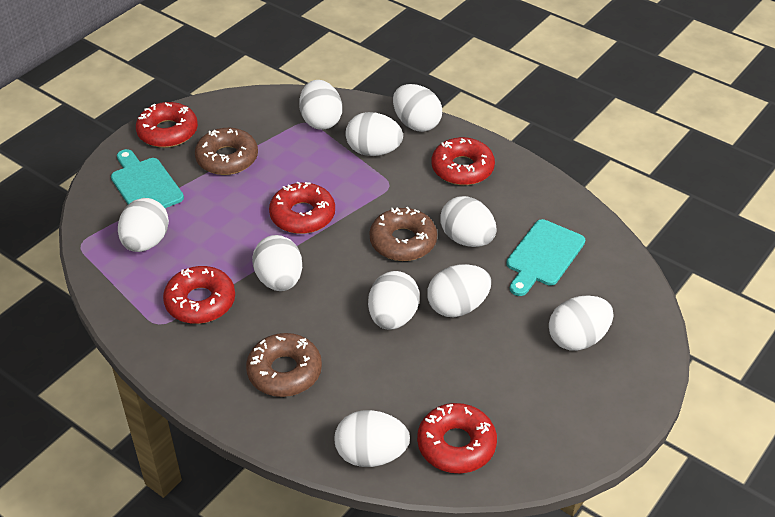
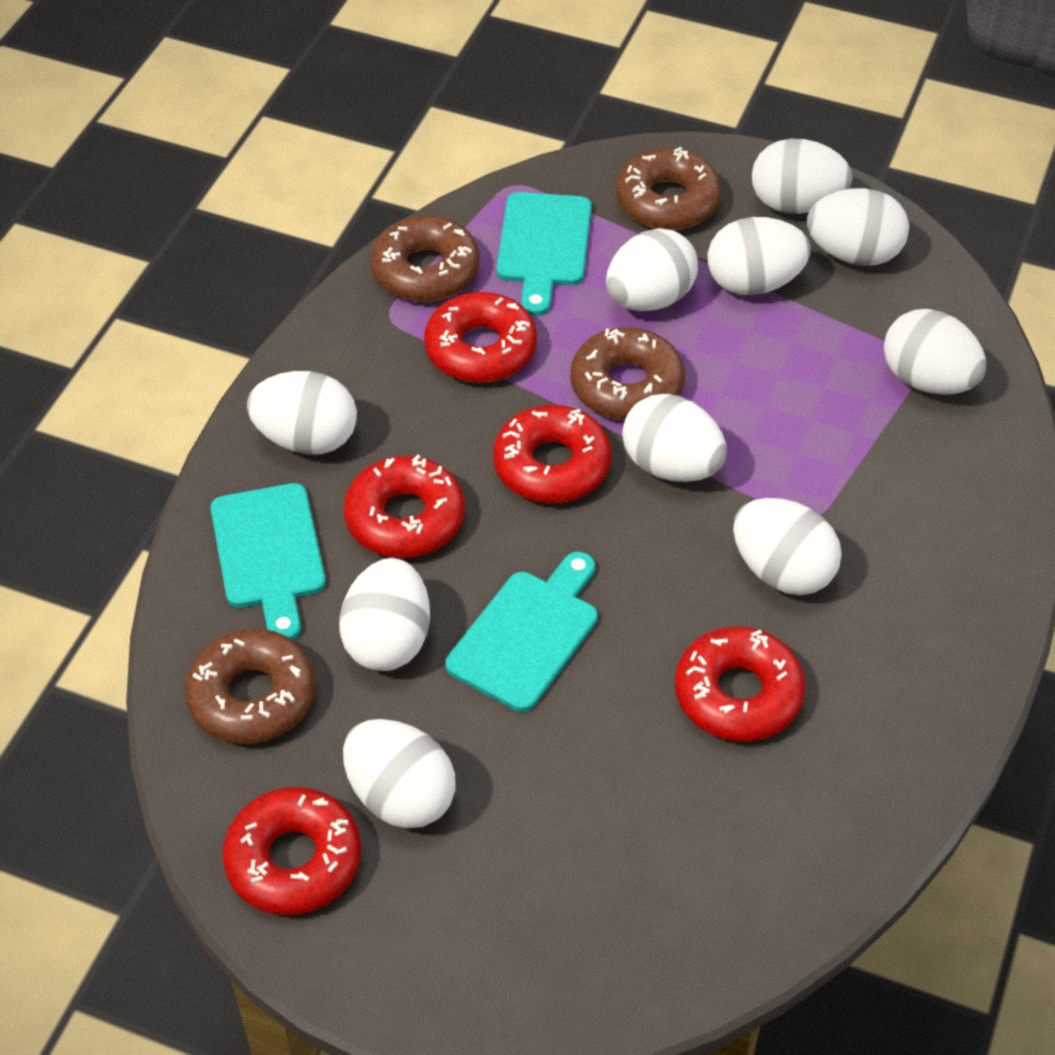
brown donut: 3 -> 4
turquoise cutting board: 2 -> 3

